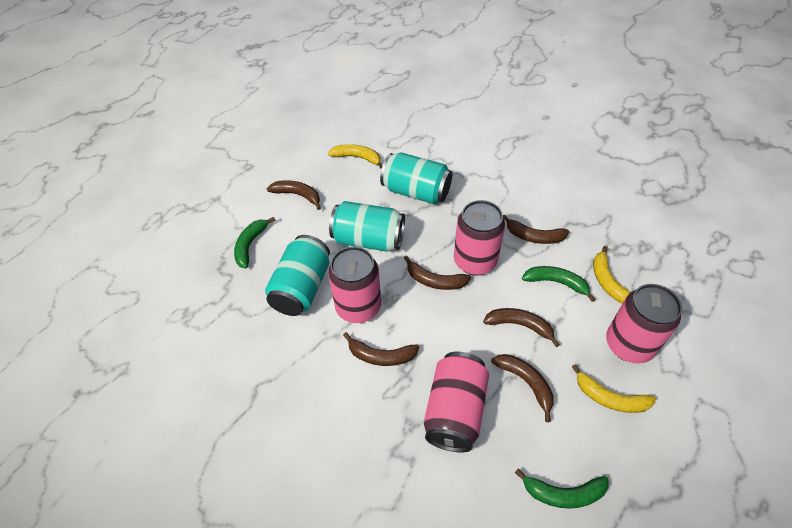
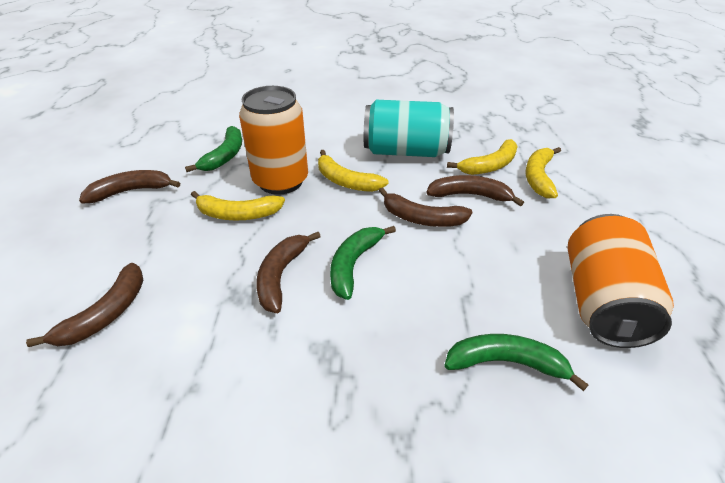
brown banana: 6 -> 5
orange can: 0 -> 2
pink can: 4 -> 0
turquoise can: 3 -> 1
yellow banana: 3 -> 4

